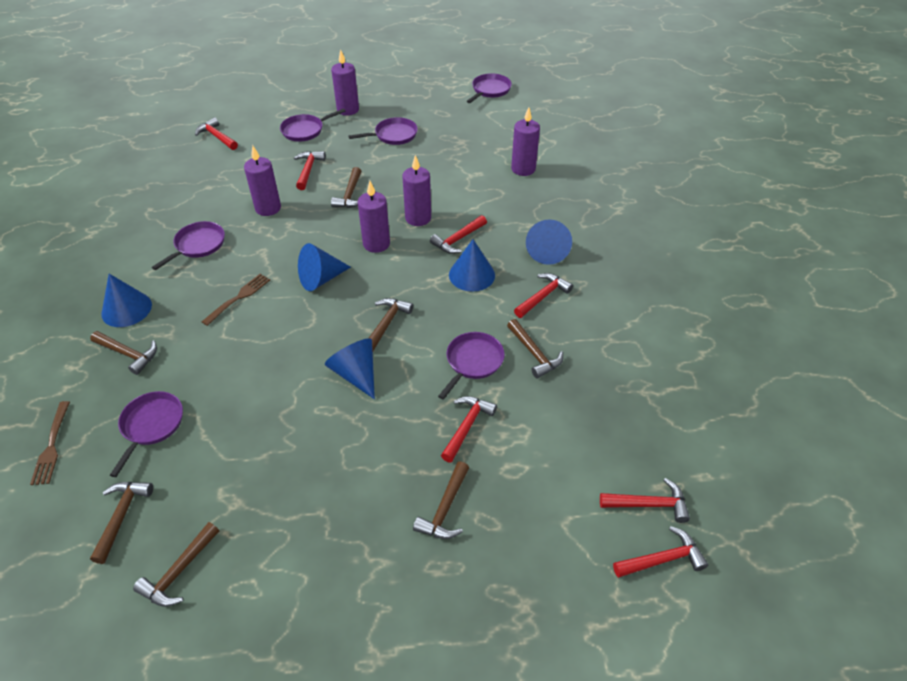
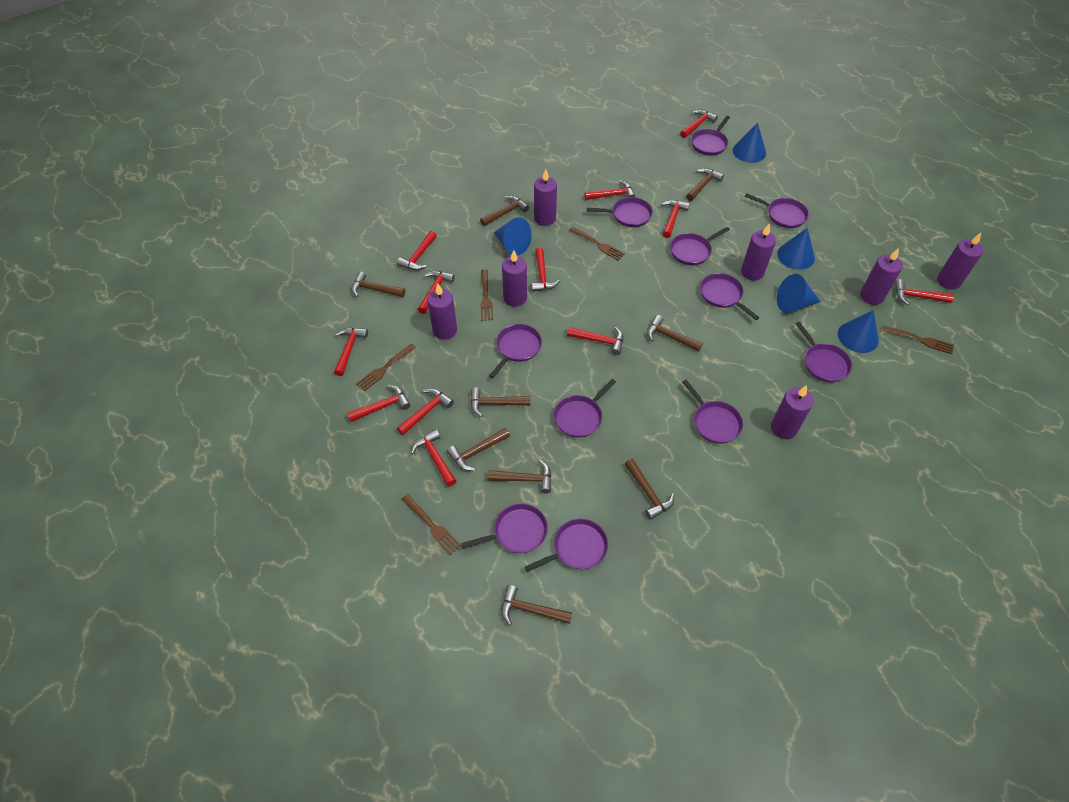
brown fork: 2 -> 5
brown hammer: 7 -> 9
purple candle: 5 -> 7
purple pan: 6 -> 11
red hammer: 7 -> 12

